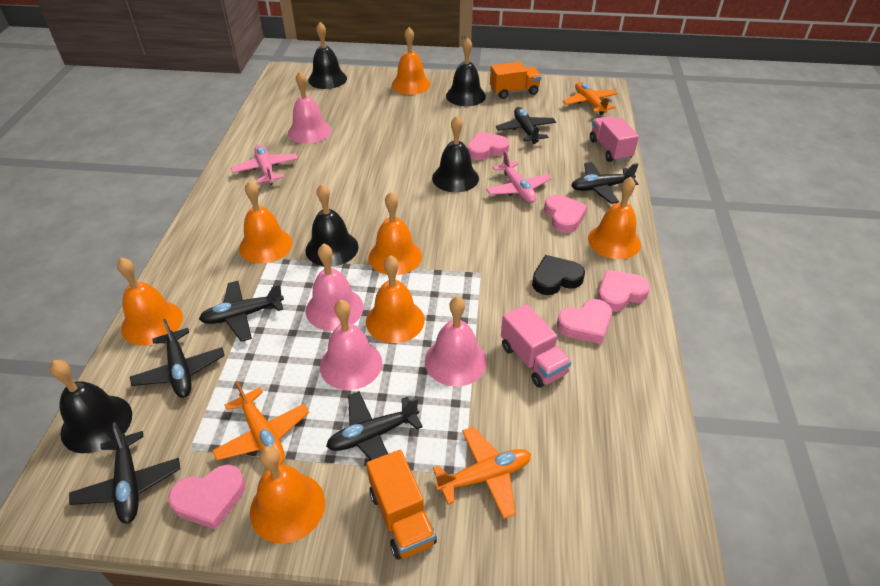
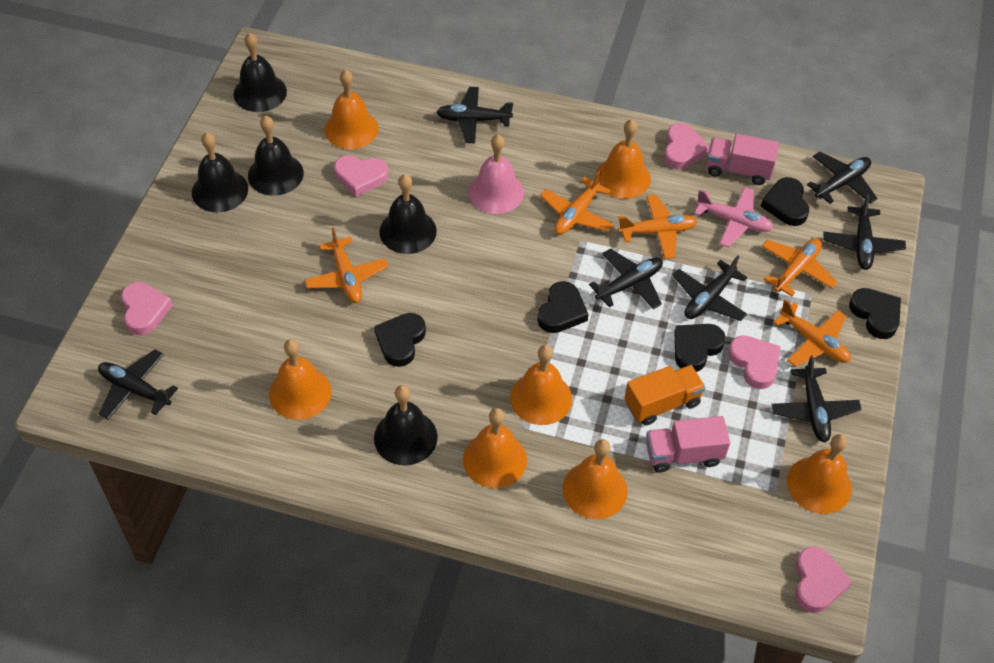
black heart: 1 -> 5
black plane: 6 -> 7
orange plane: 3 -> 5
orange truck: 2 -> 1
pink bell: 4 -> 1
pink plane: 2 -> 1

